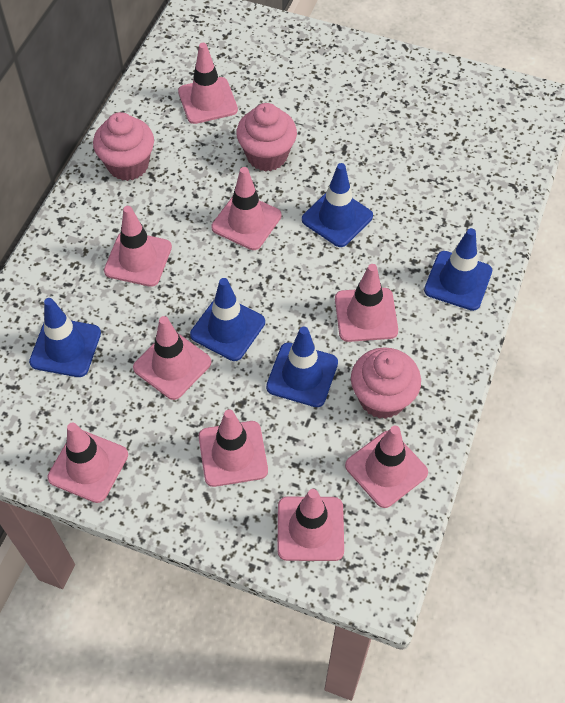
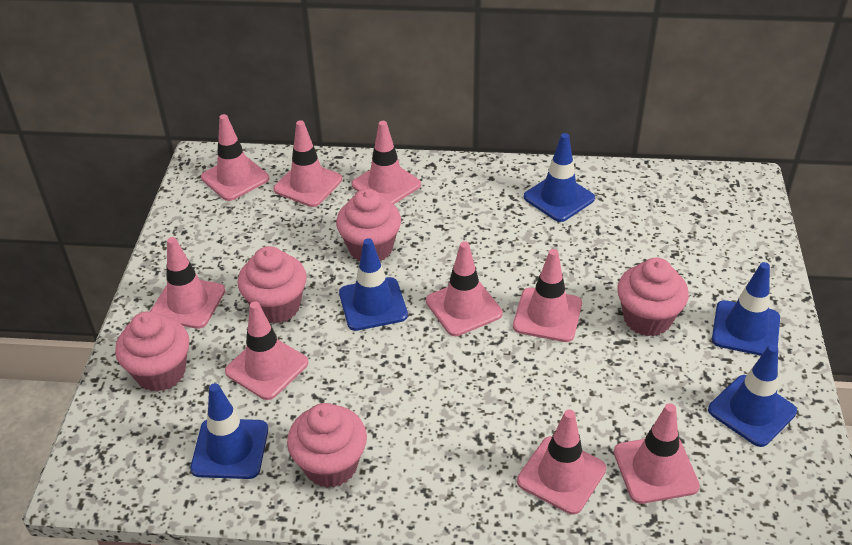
pink cupcake: 3 -> 5

